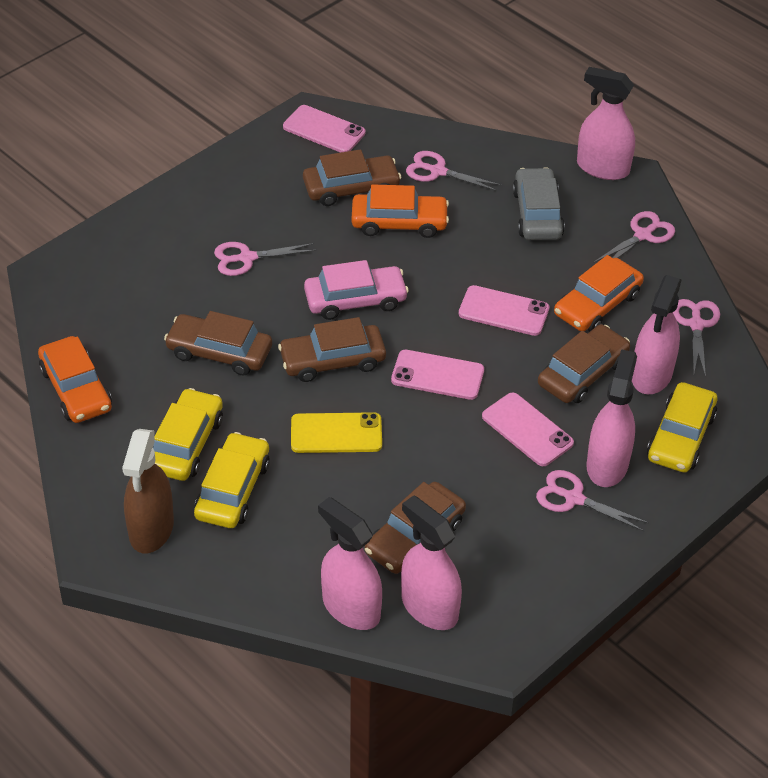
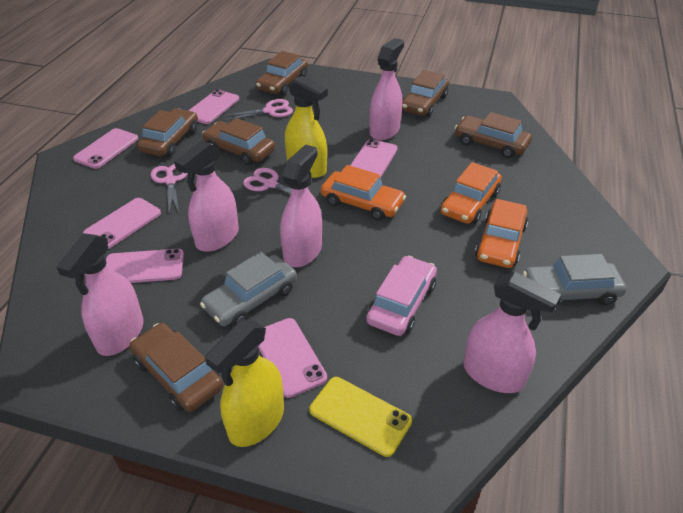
brown car: 5 -> 6
brown spray bottle: 1 -> 0
grey car: 1 -> 2
pink phone: 4 -> 6
pink scissors: 5 -> 3
yellow car: 3 -> 0
yellow spray bottle: 0 -> 2

